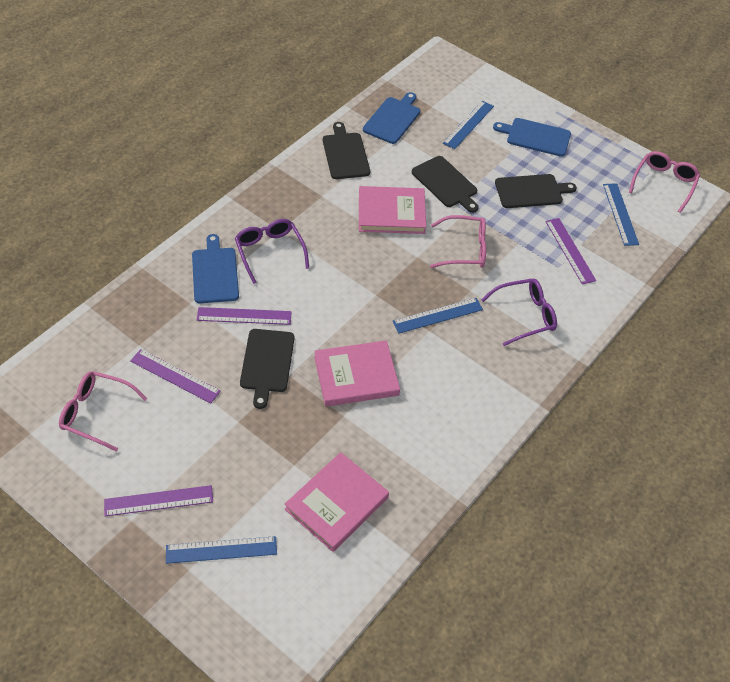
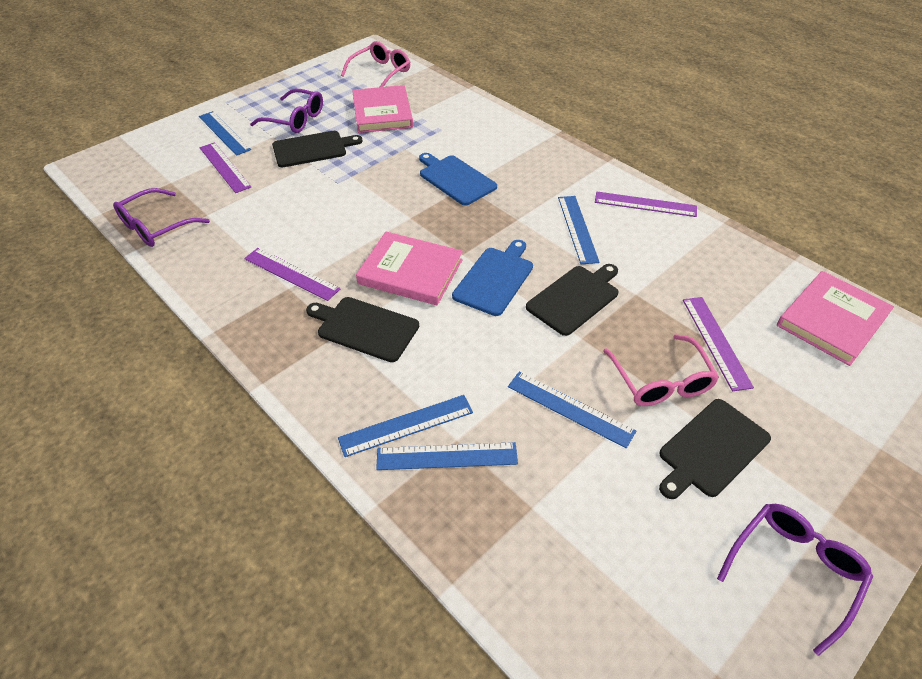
blue cutting board: 3 -> 2
blue ruler: 4 -> 5
pink glasses: 3 -> 2
purple glasses: 2 -> 3

